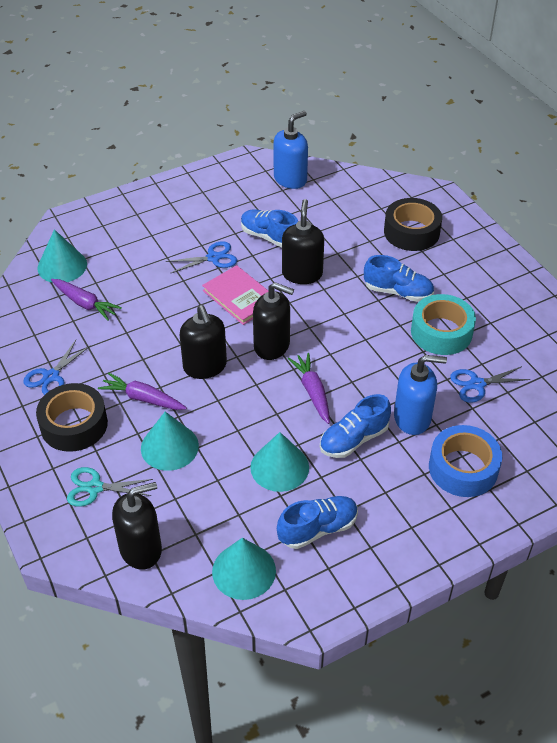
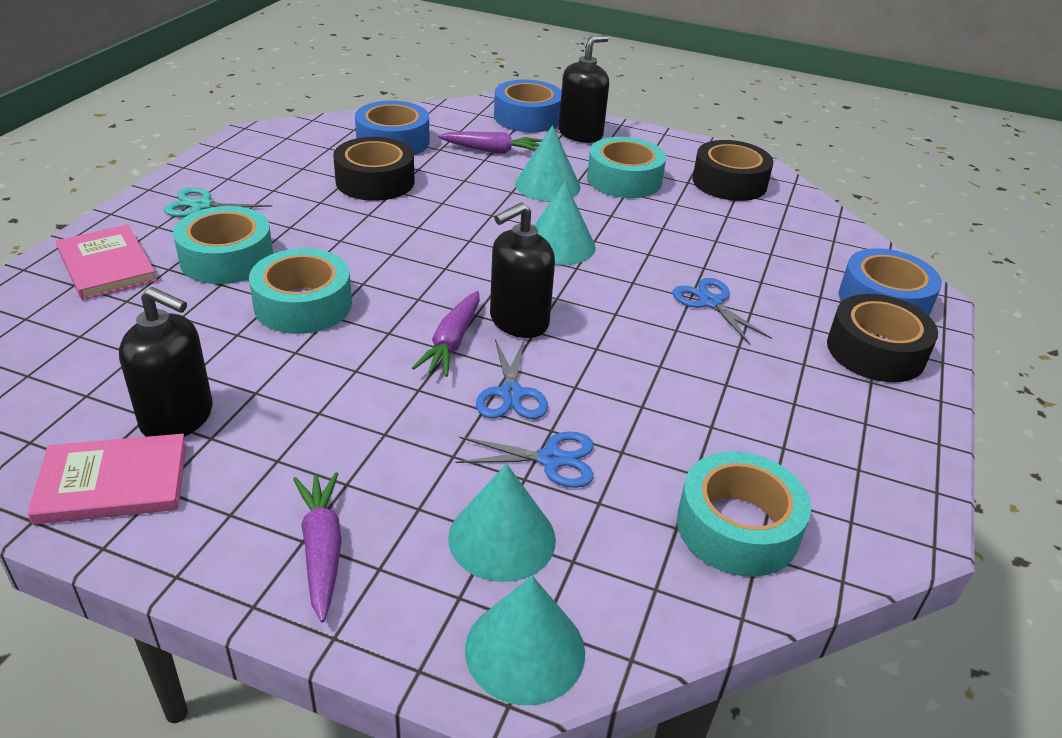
black soap dispenser: 4 -> 3
black tape: 2 -> 3
blue shoe: 4 -> 0
blue soap dispenser: 2 -> 0
blue tape: 1 -> 3
pink book: 1 -> 2
turquoise tape: 1 -> 4

